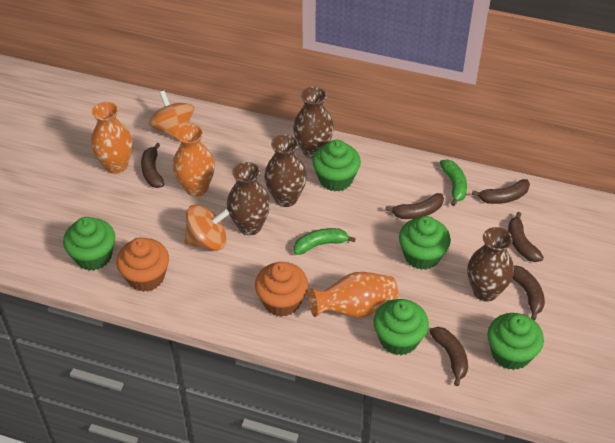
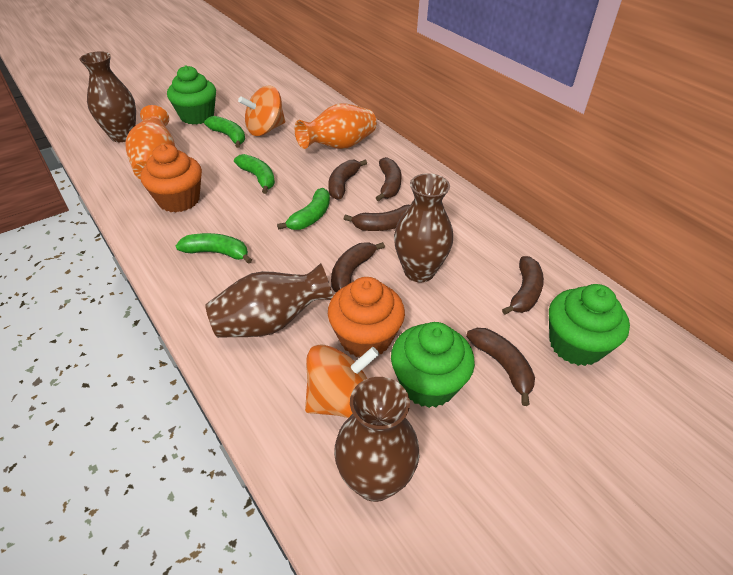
green banana: 2 -> 4
green cupcake: 5 -> 3
orange vase: 3 -> 2

